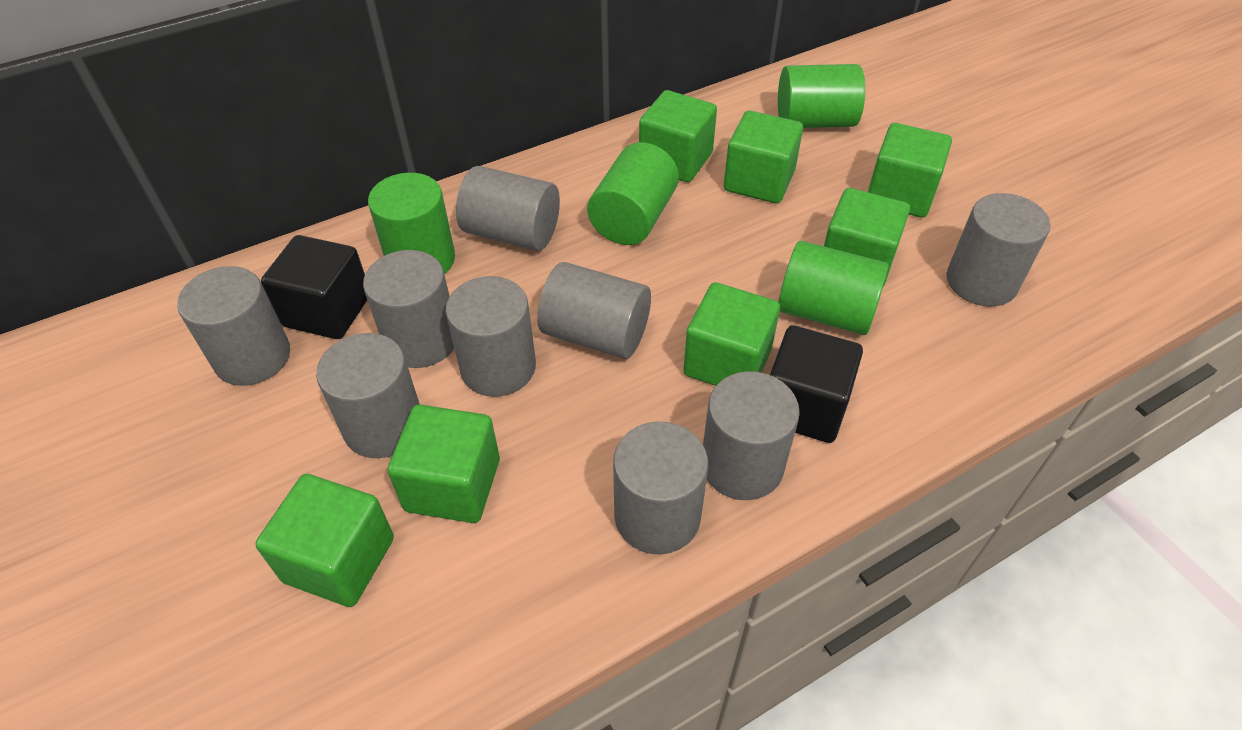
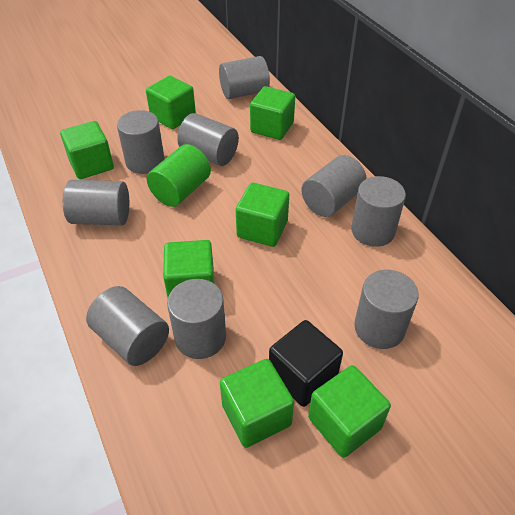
black cube: 2 -> 1
green cylinder: 4 -> 1

